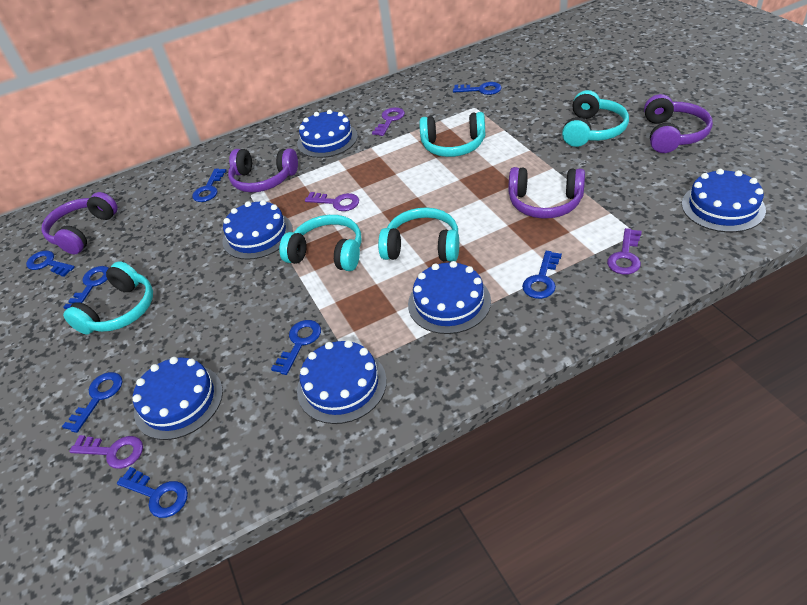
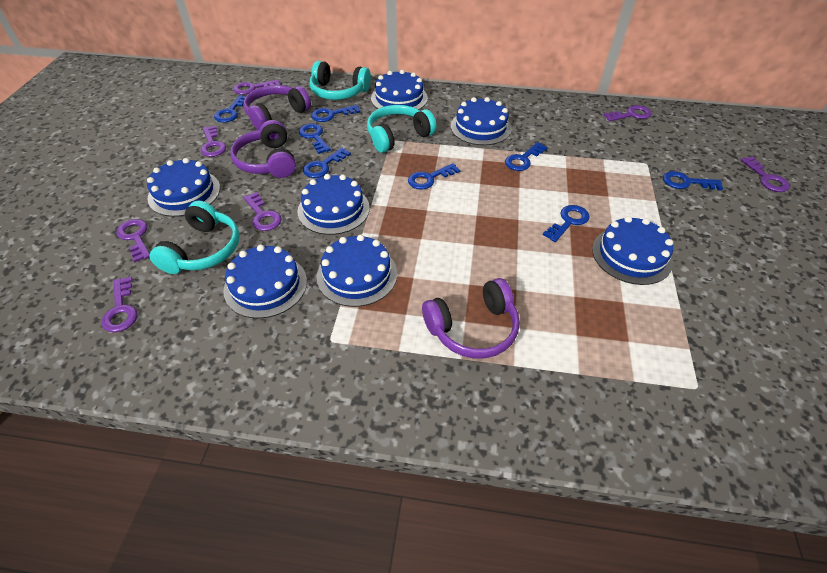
blue cake: 6 -> 7
purple headphones: 4 -> 3
purple key: 4 -> 7
turquoise headphones: 5 -> 3

